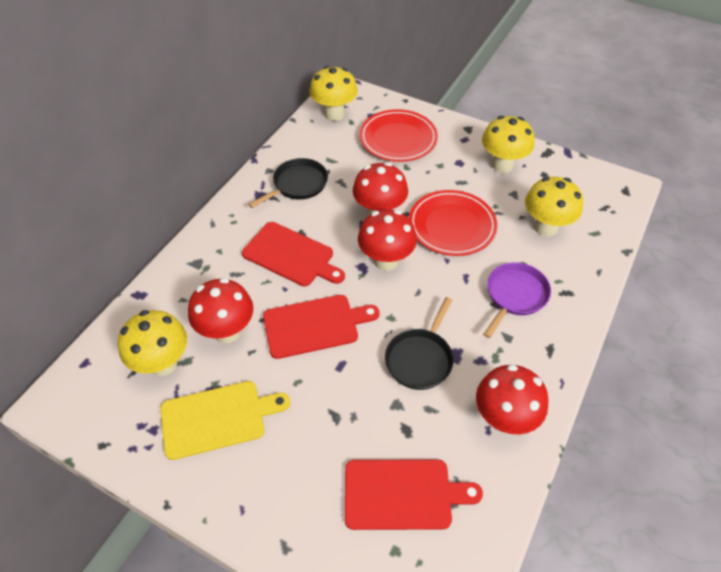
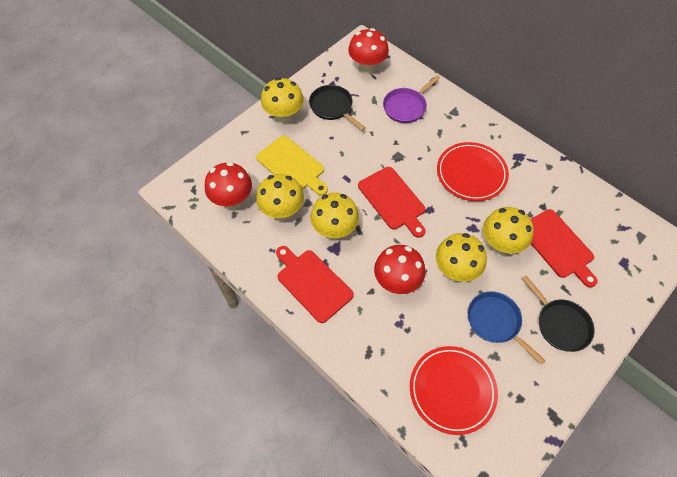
blue pan: 0 -> 1
red mushroom: 4 -> 3
yellow mushroom: 4 -> 5

